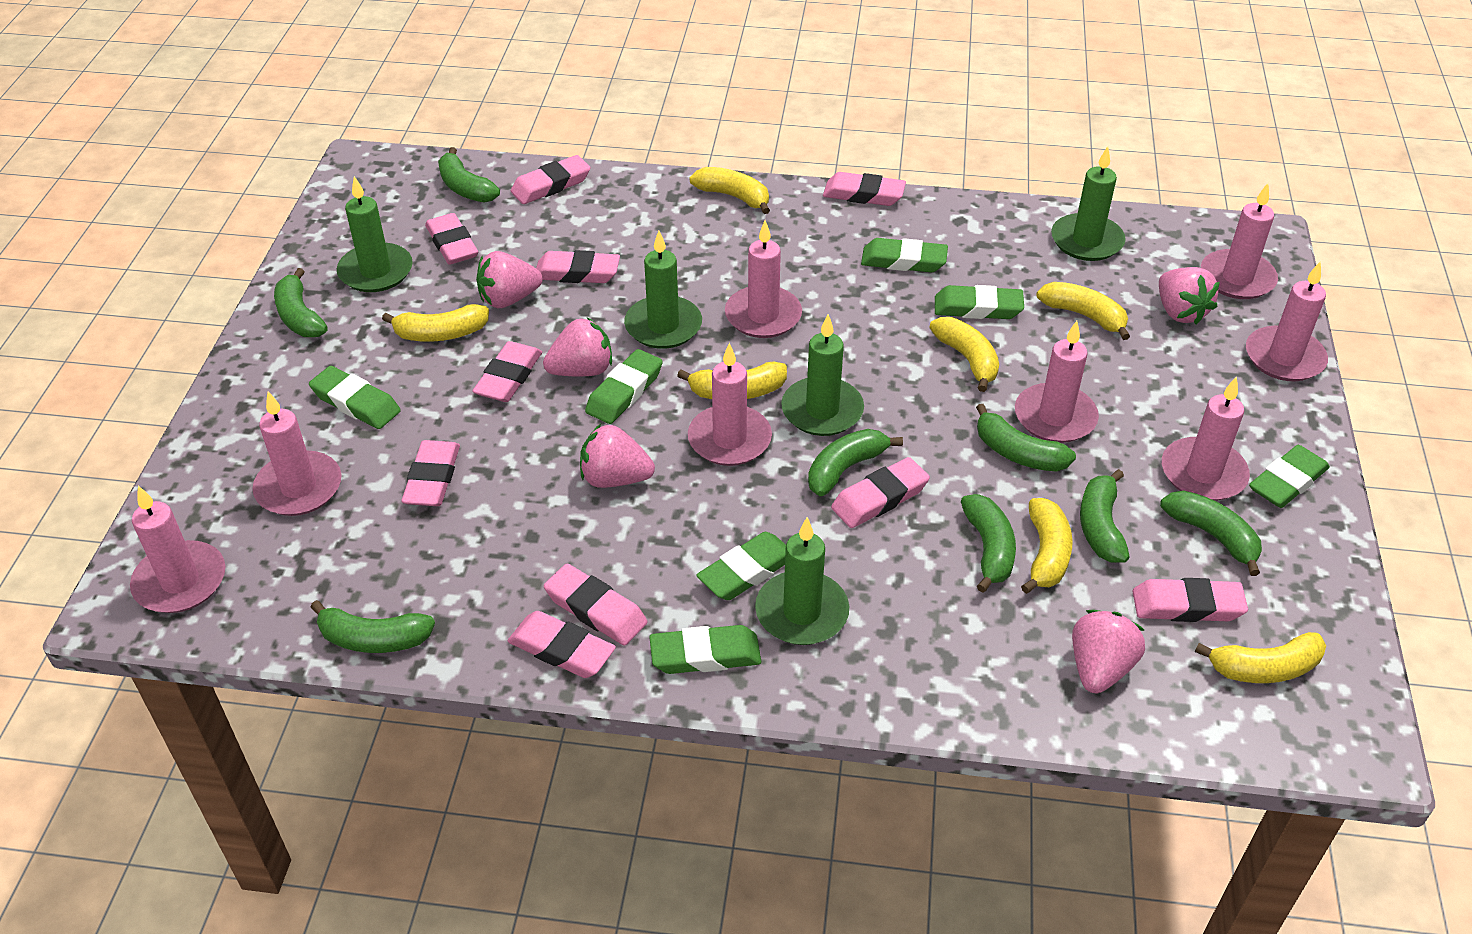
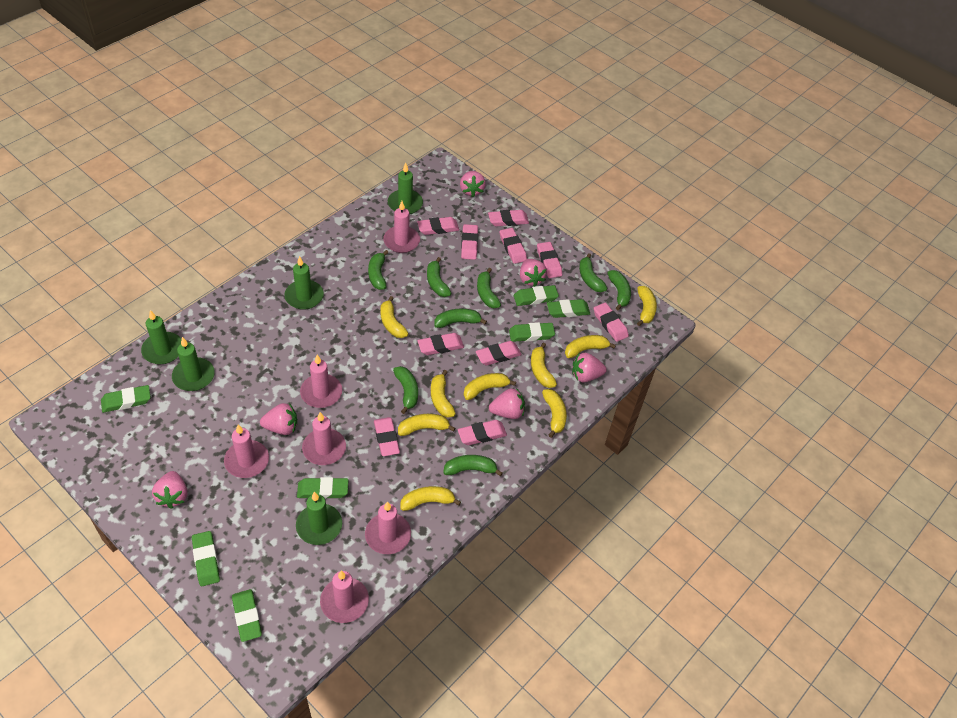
pink candle: 8 -> 6
pink strawberry: 5 -> 6
yellow banana: 7 -> 9

